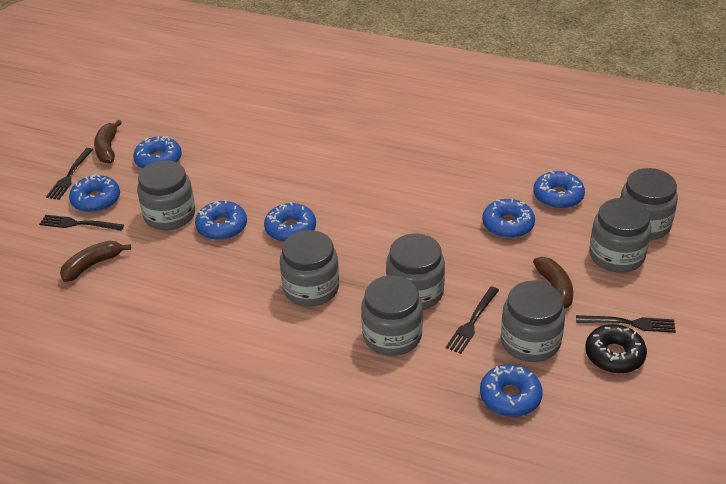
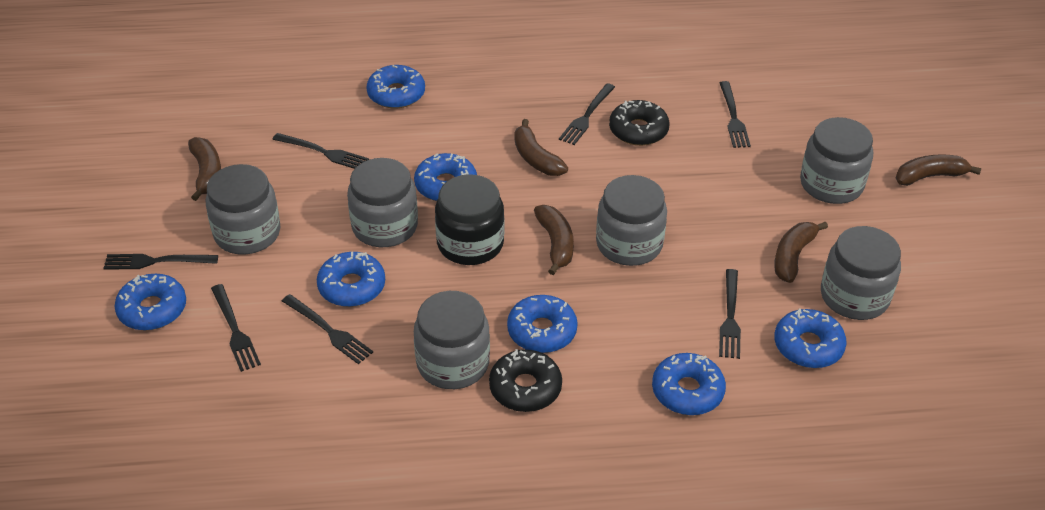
black donut: 1 -> 2
black fork: 4 -> 7
black jar: 0 -> 1
brown banana: 3 -> 5
grey jar: 7 -> 6

